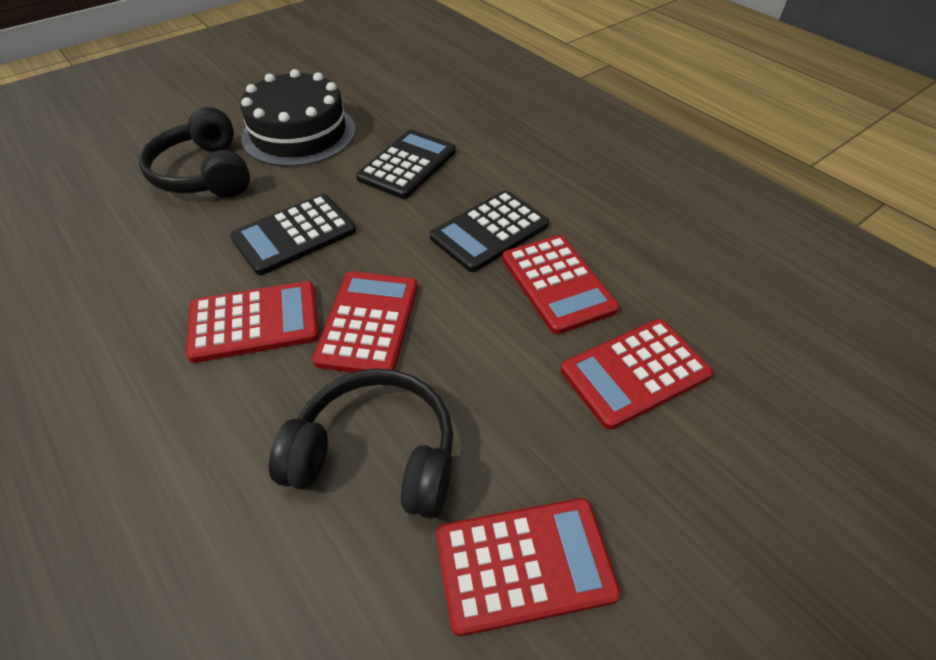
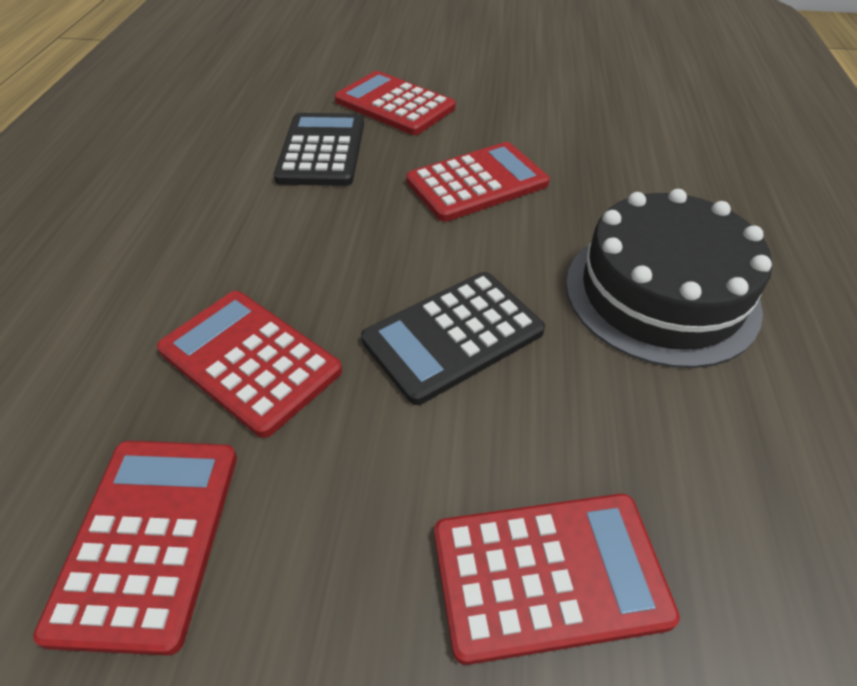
black calculator: 3 -> 2
black headphones: 2 -> 0

